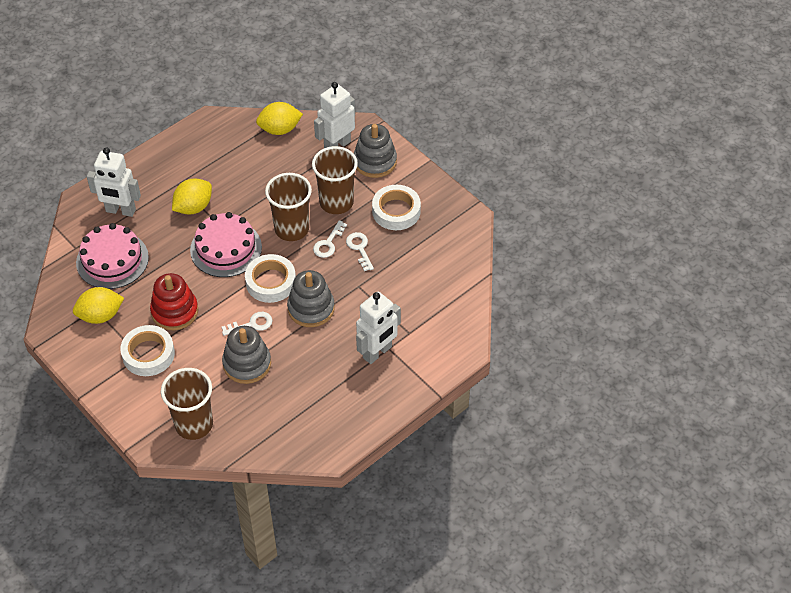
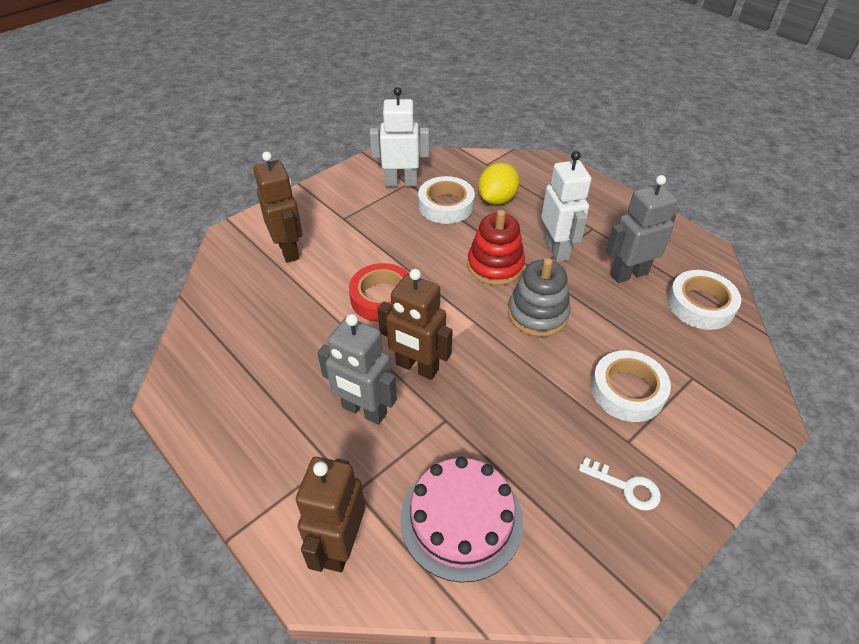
brown cup: 3 -> 0
brown robot: 0 -> 3
grey robot: 0 -> 2
grey stacking toy: 3 -> 1
pink cake: 2 -> 1
red tape: 0 -> 1
white key: 3 -> 1
white robot: 3 -> 2
yellow lemon: 3 -> 1

